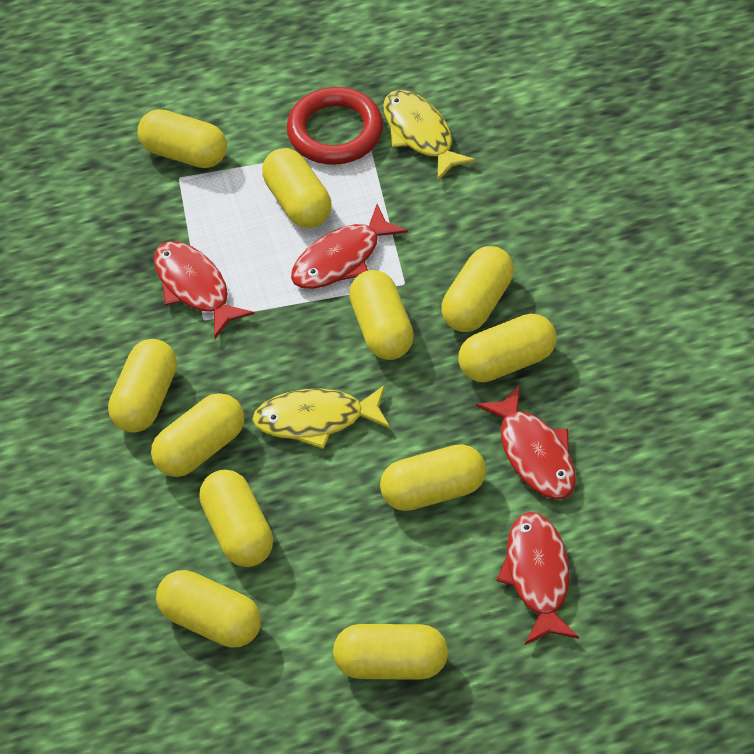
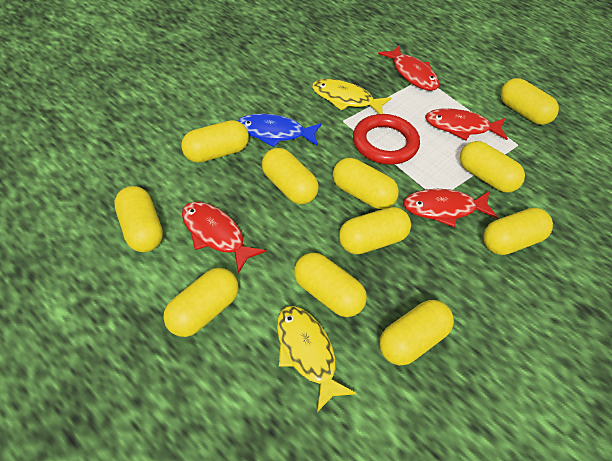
blue fish: 0 -> 1

